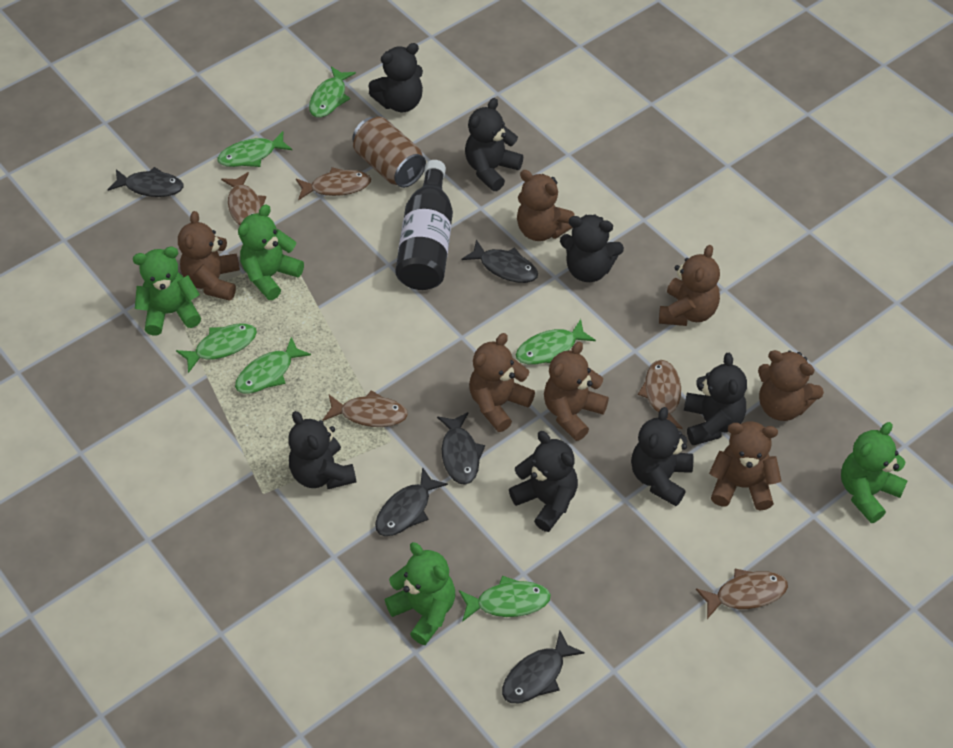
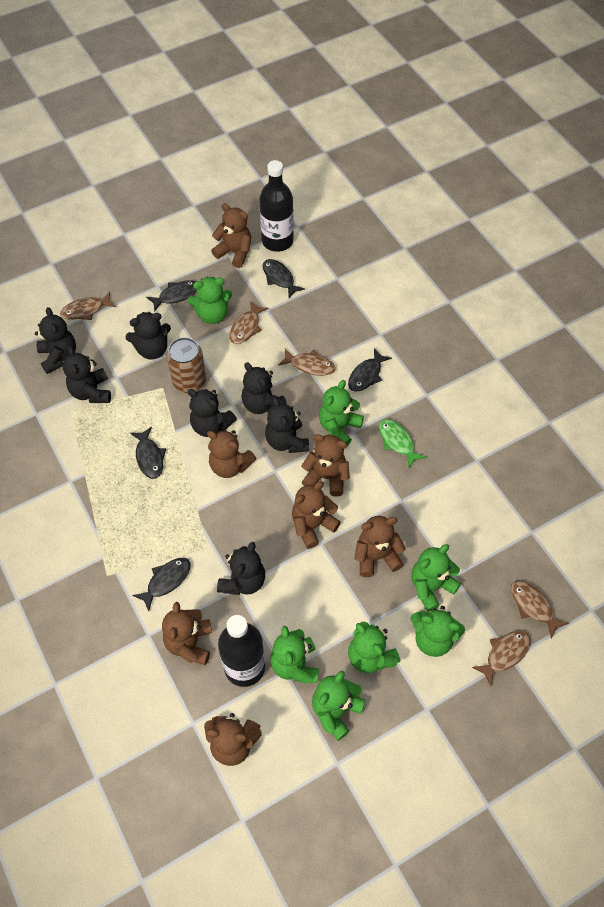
black bottle: 1 -> 2
green fish: 6 -> 1
green teddy bear: 4 -> 7

